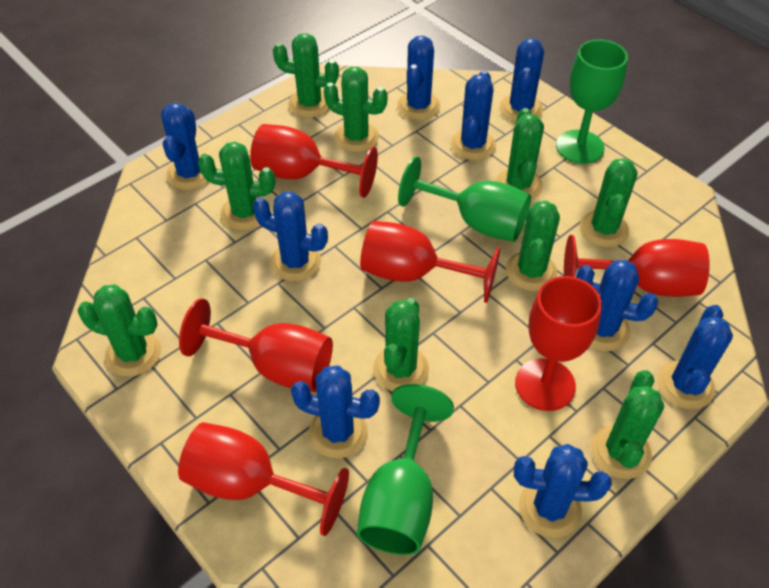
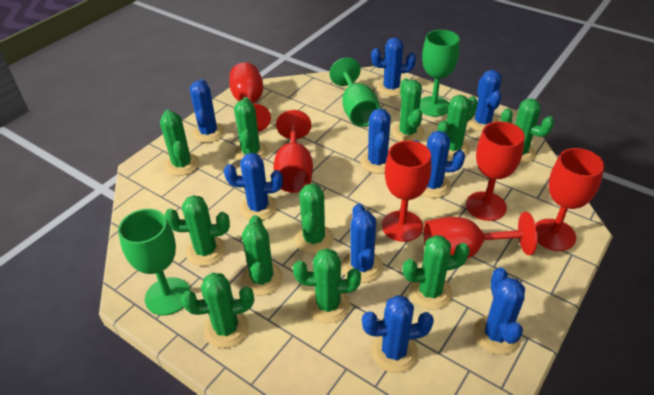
green cactus: 9 -> 11

